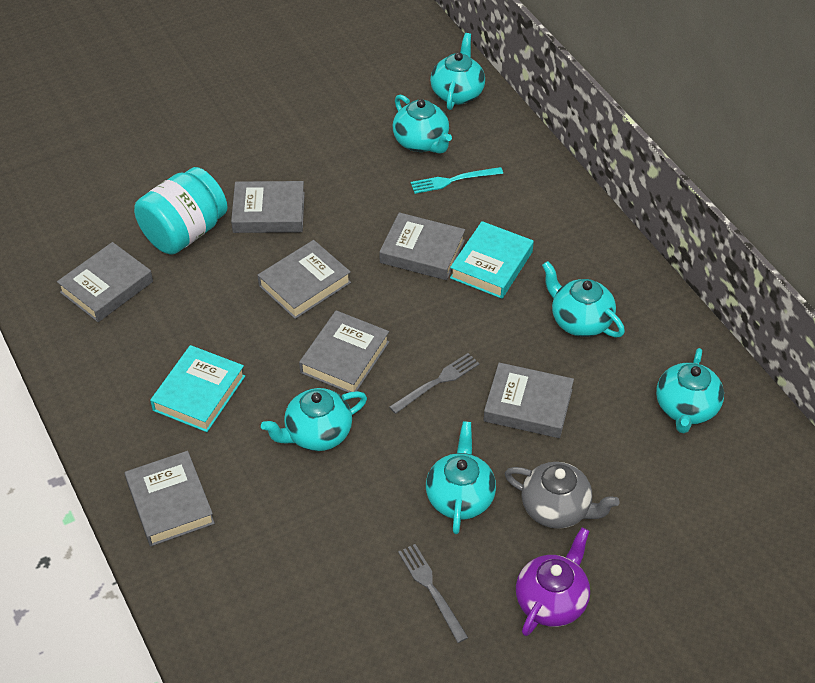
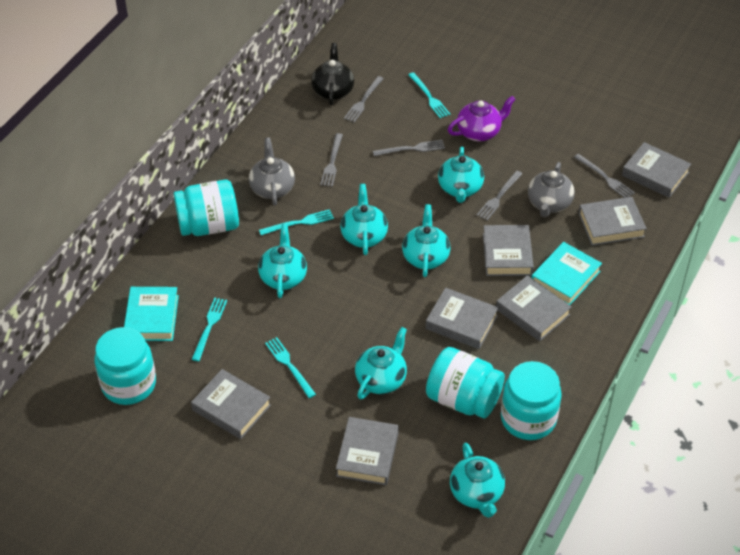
black teapot: 0 -> 1
grey fork: 2 -> 5
grey teapot: 1 -> 2
turquoise fork: 1 -> 4
turquoise jar: 1 -> 4

